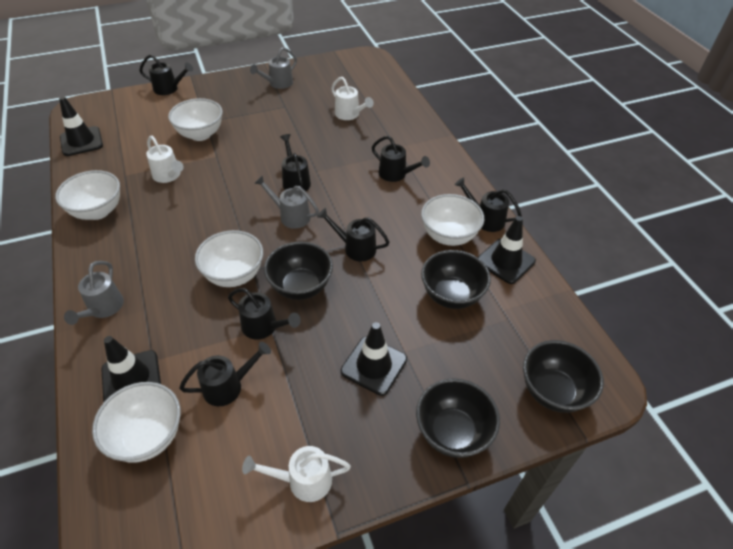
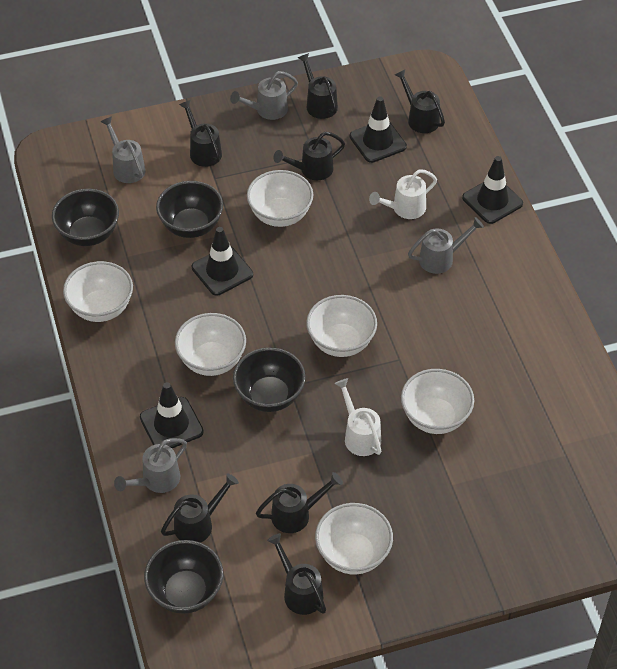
grey watering can: 3 -> 4
white bowl: 5 -> 6
white watering can: 3 -> 2

